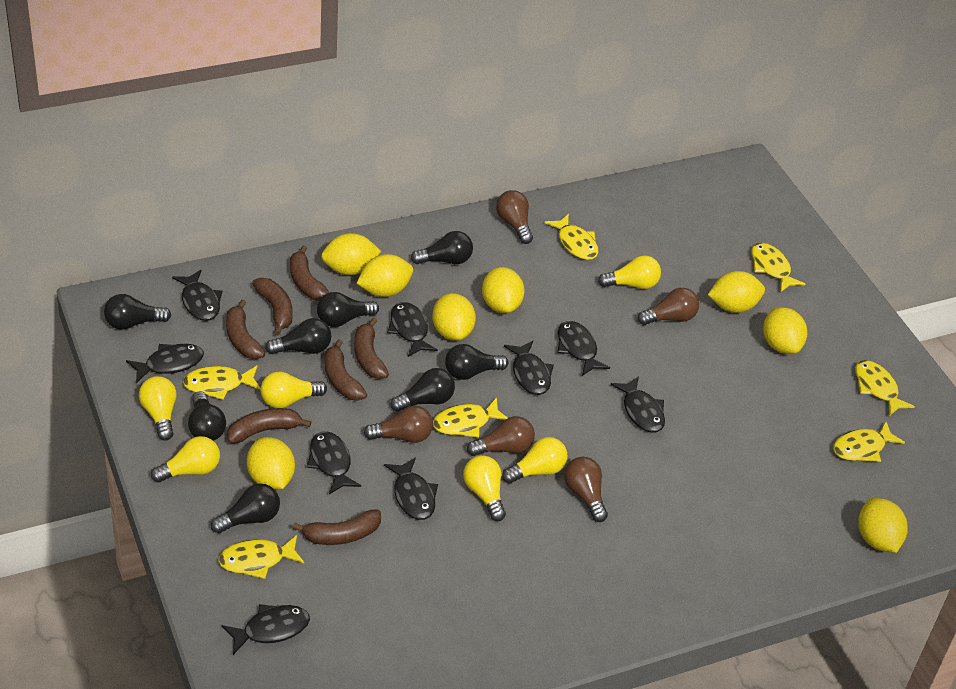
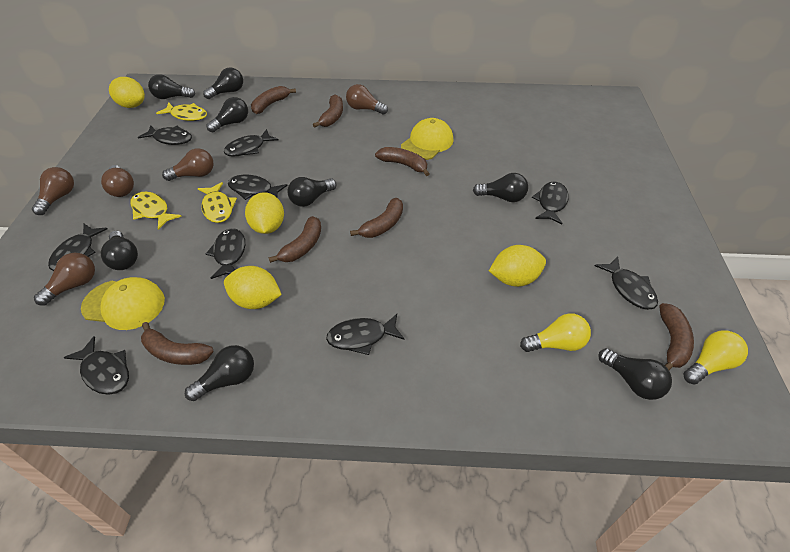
yellow cap: 0 -> 2
yellow fish: 7 -> 3
yellow lemon: 8 -> 4
yellow light bulb: 6 -> 2

